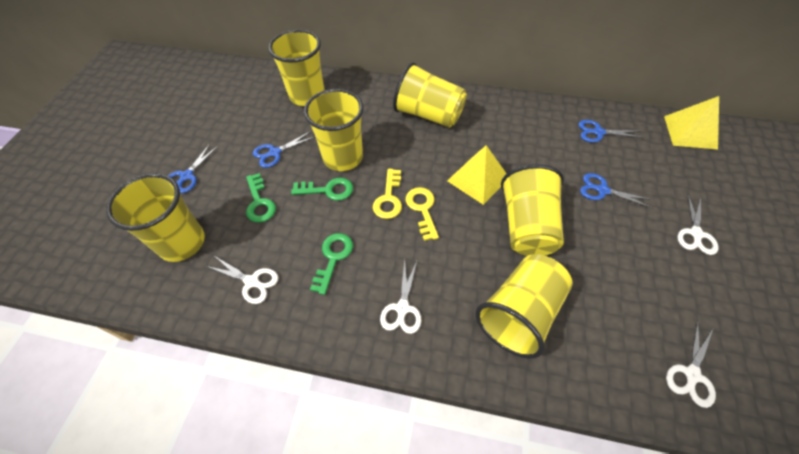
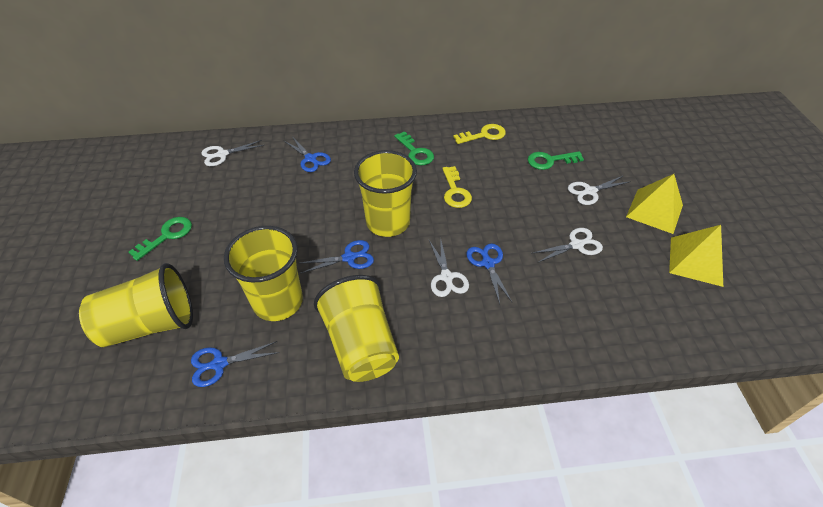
yellow cup: 6 -> 4

